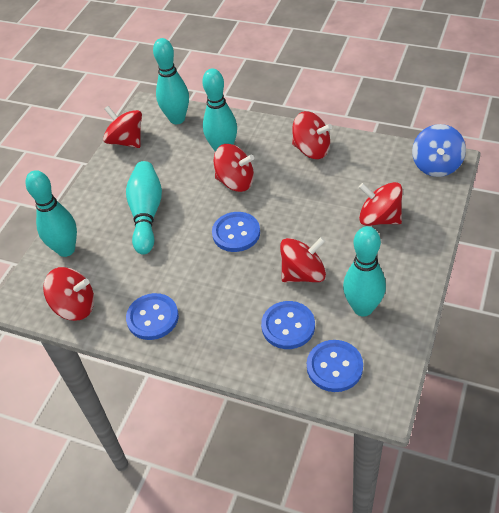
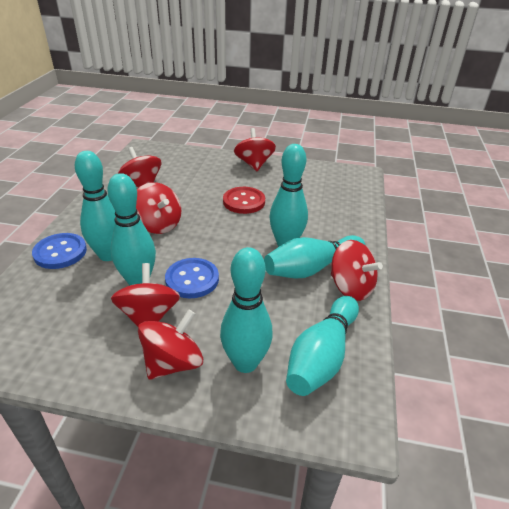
blue button: 4 -> 2
blue spinning top: 1 -> 0
red button: 0 -> 1
turquoise bowling pin: 5 -> 6

